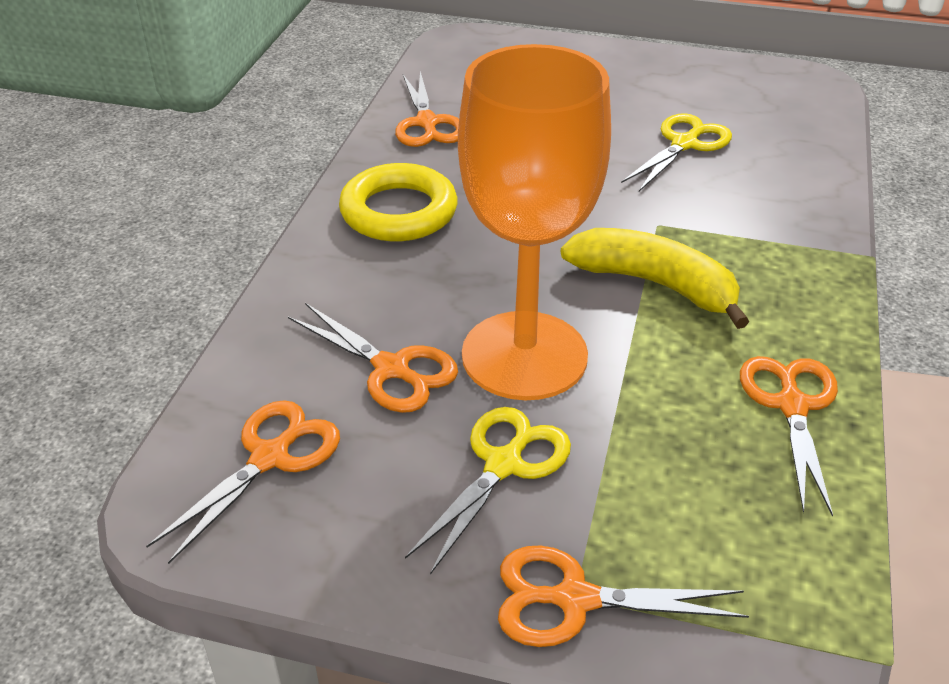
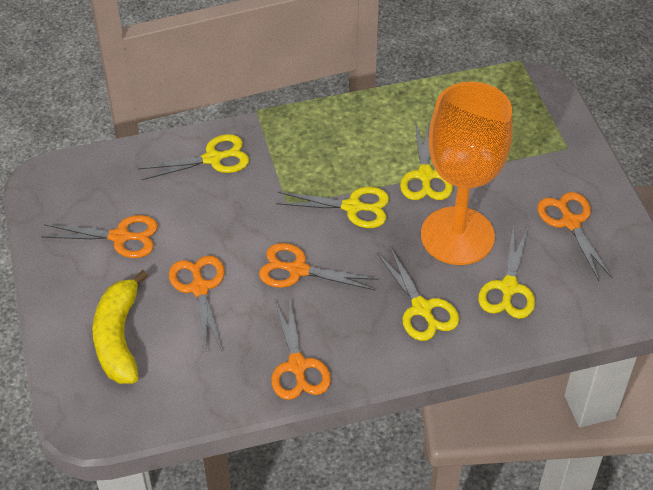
yellow ring: 1 -> 0
yellow scissors: 2 -> 5

